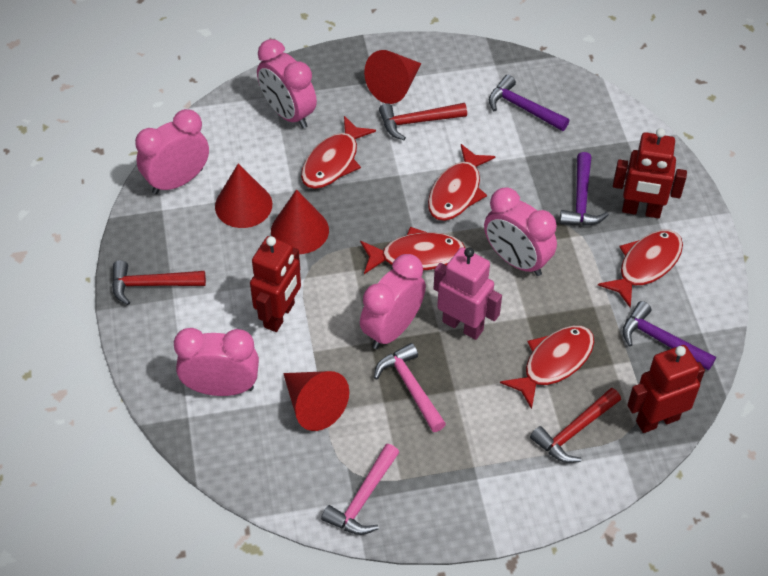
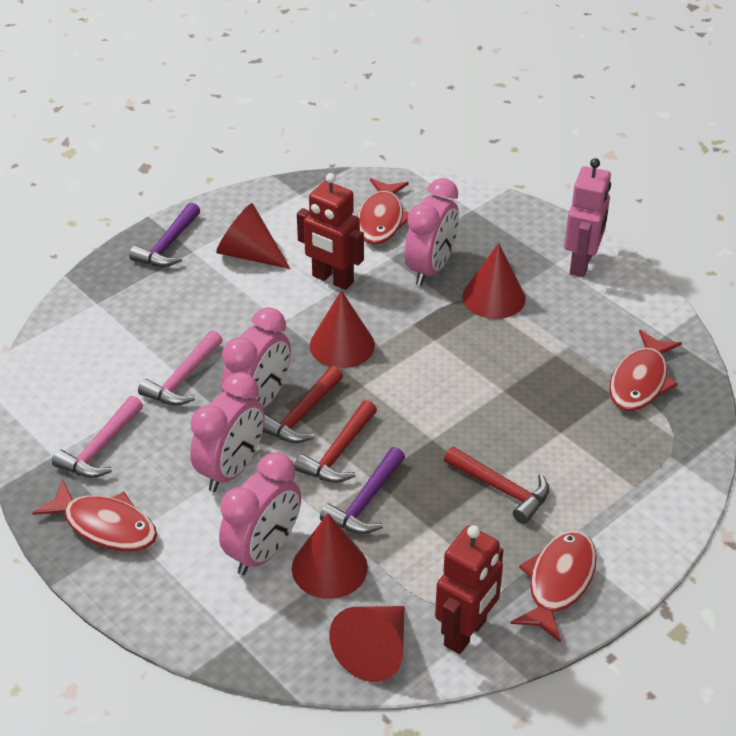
pink clock: 5 -> 4
purple hammer: 3 -> 2
red cone: 4 -> 5
red fish: 5 -> 4
red robot: 3 -> 2

